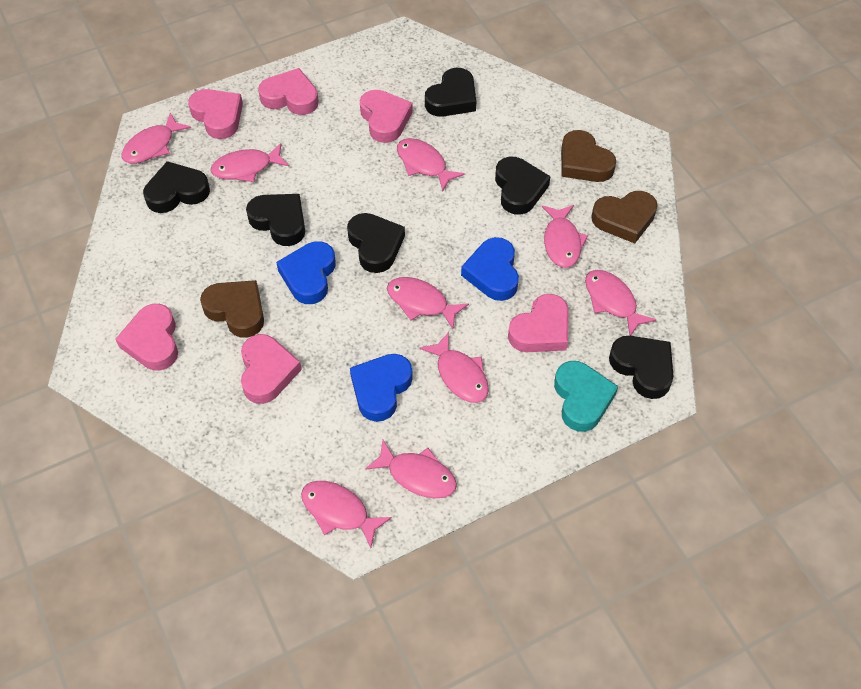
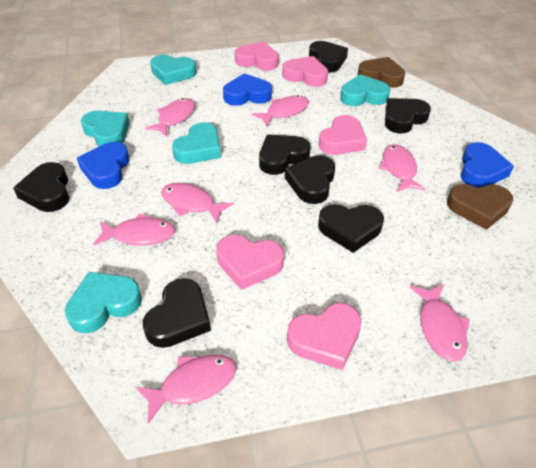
black heart: 6 -> 7
brown heart: 3 -> 2
pink fish: 9 -> 7
pink heart: 6 -> 5
turquoise heart: 1 -> 5

